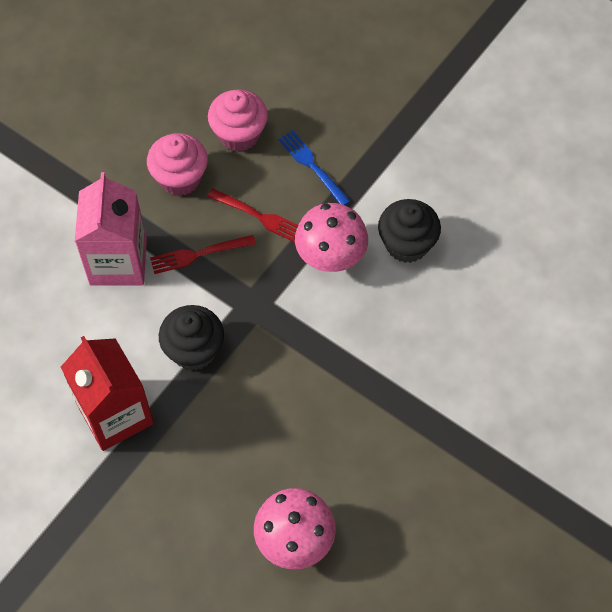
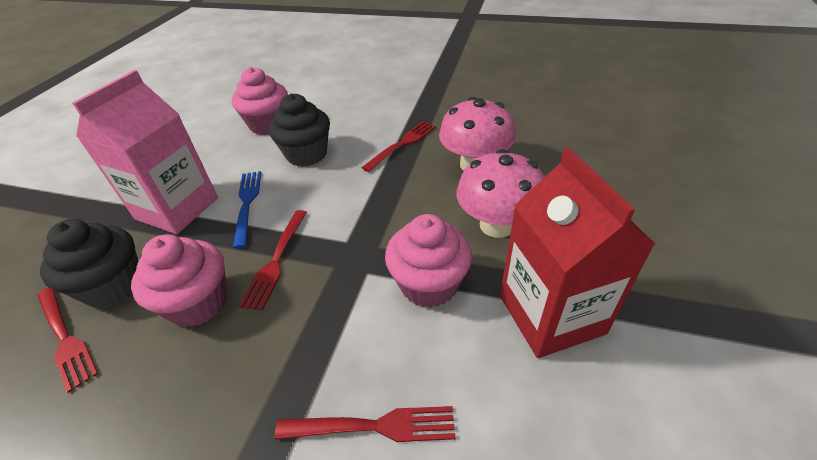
pink cupcake: 2 -> 3
red fork: 2 -> 4

